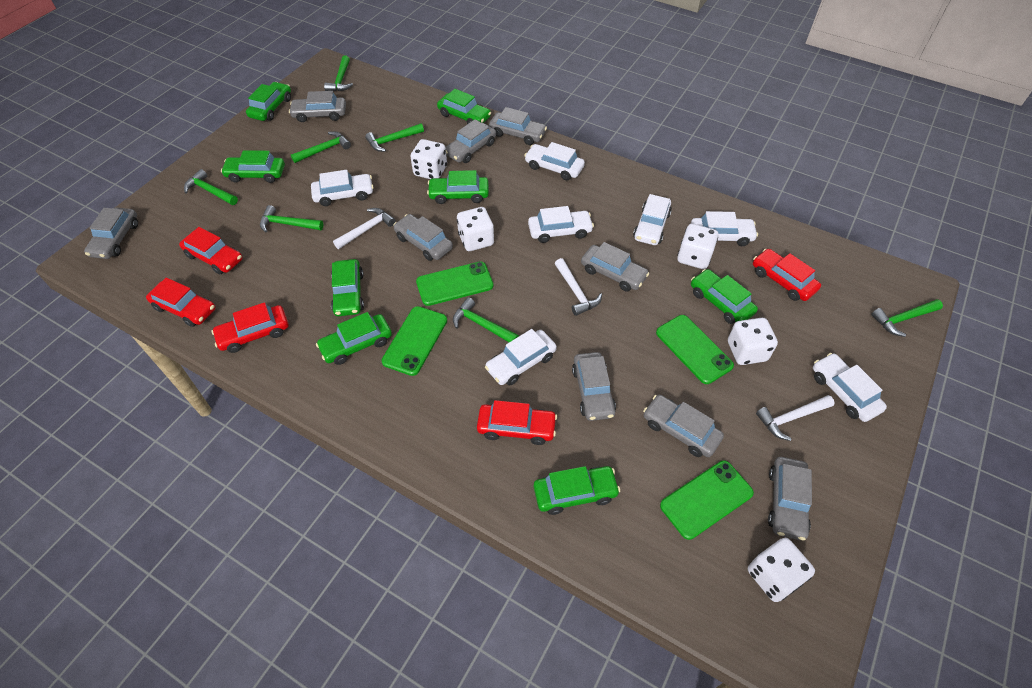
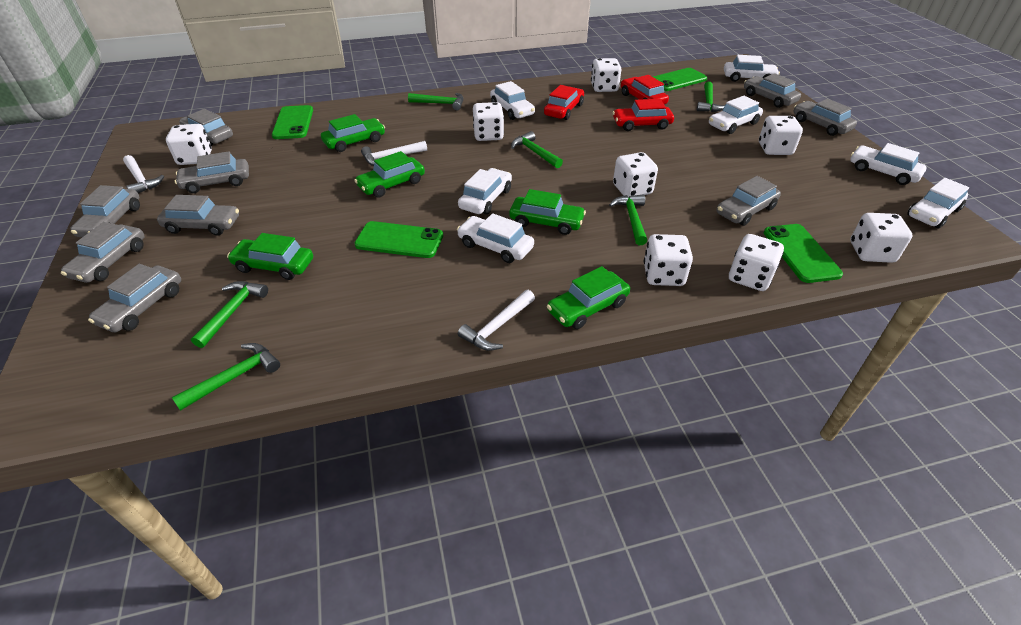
green car: 8 -> 5
green hammer: 7 -> 6
red car: 5 -> 3
white dice: 5 -> 8

